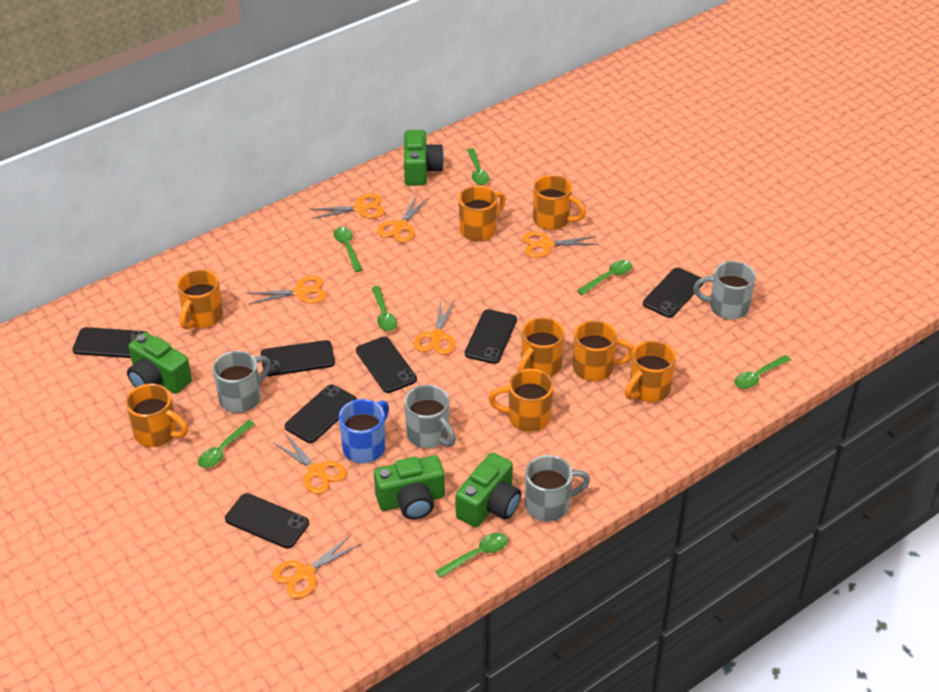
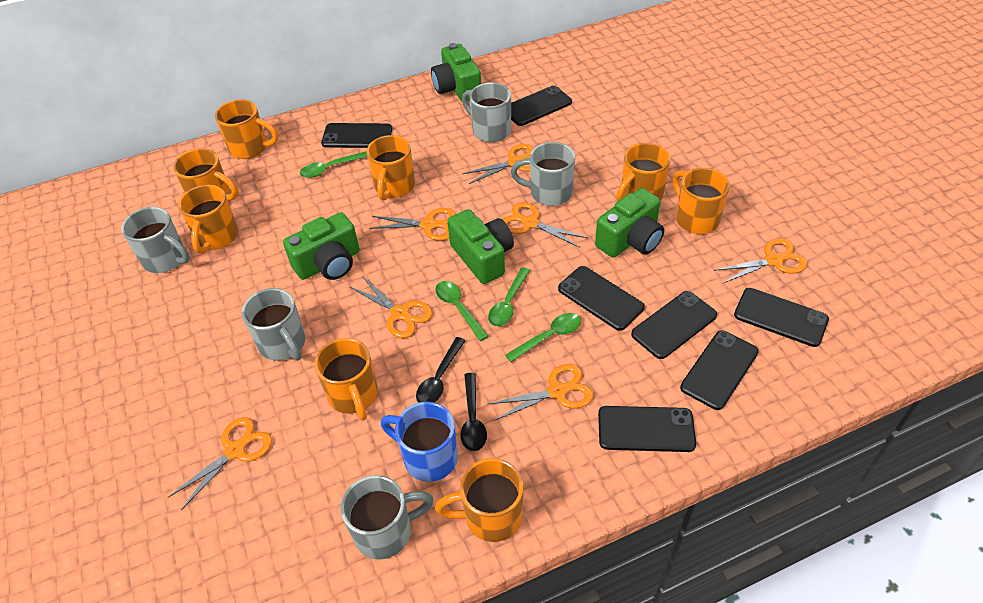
black spoon: 0 -> 2
green spoon: 7 -> 4
grey mug: 4 -> 5

